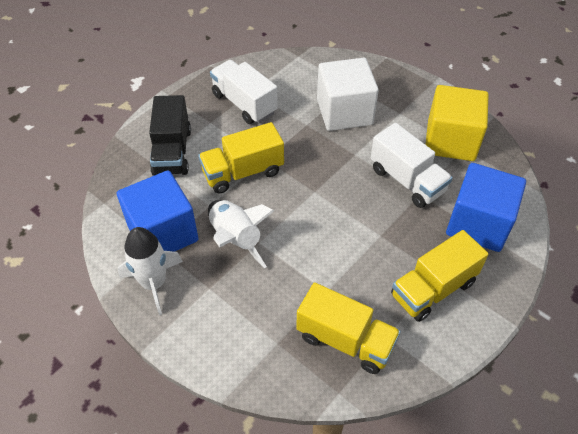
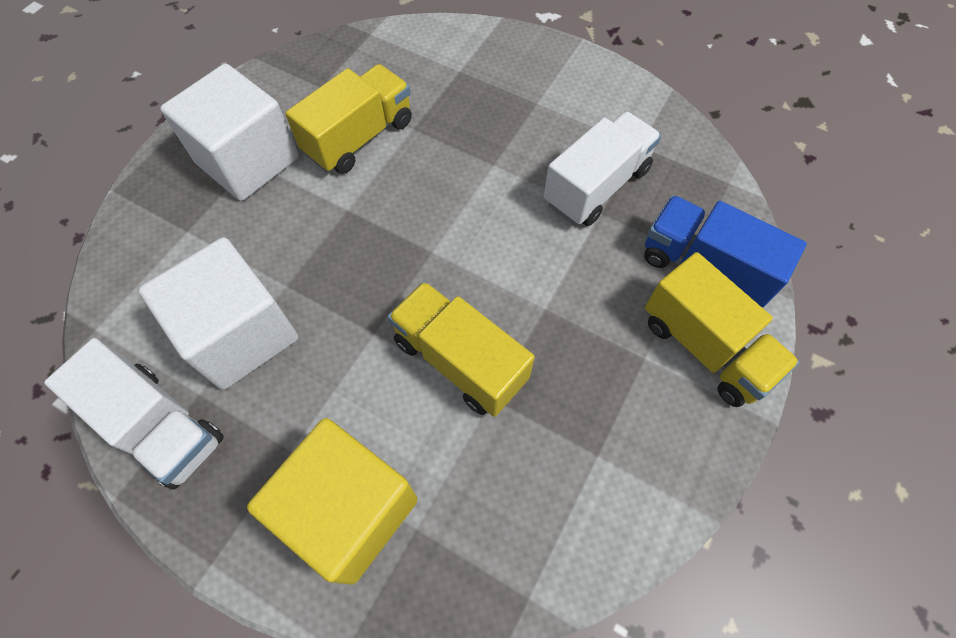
black truck: 1 -> 0
blue cube: 2 -> 0
blue truck: 0 -> 1
white cube: 1 -> 2
white rocket: 2 -> 0

